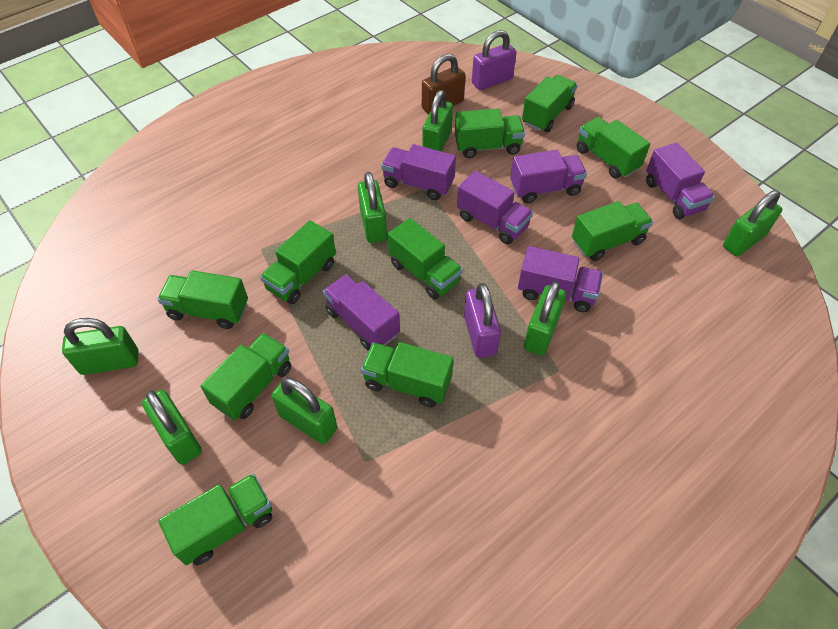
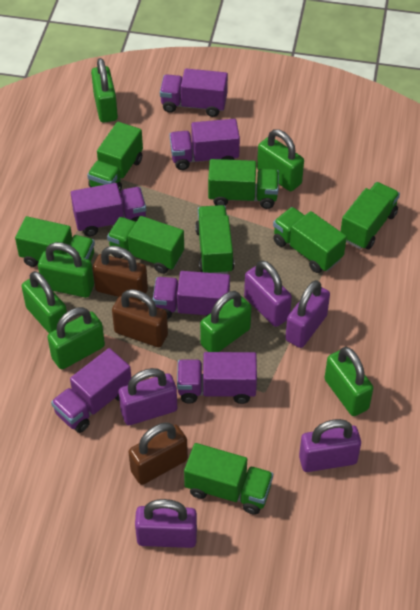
brown padlock: 1 -> 3
green truck: 10 -> 8
purple padlock: 2 -> 5

